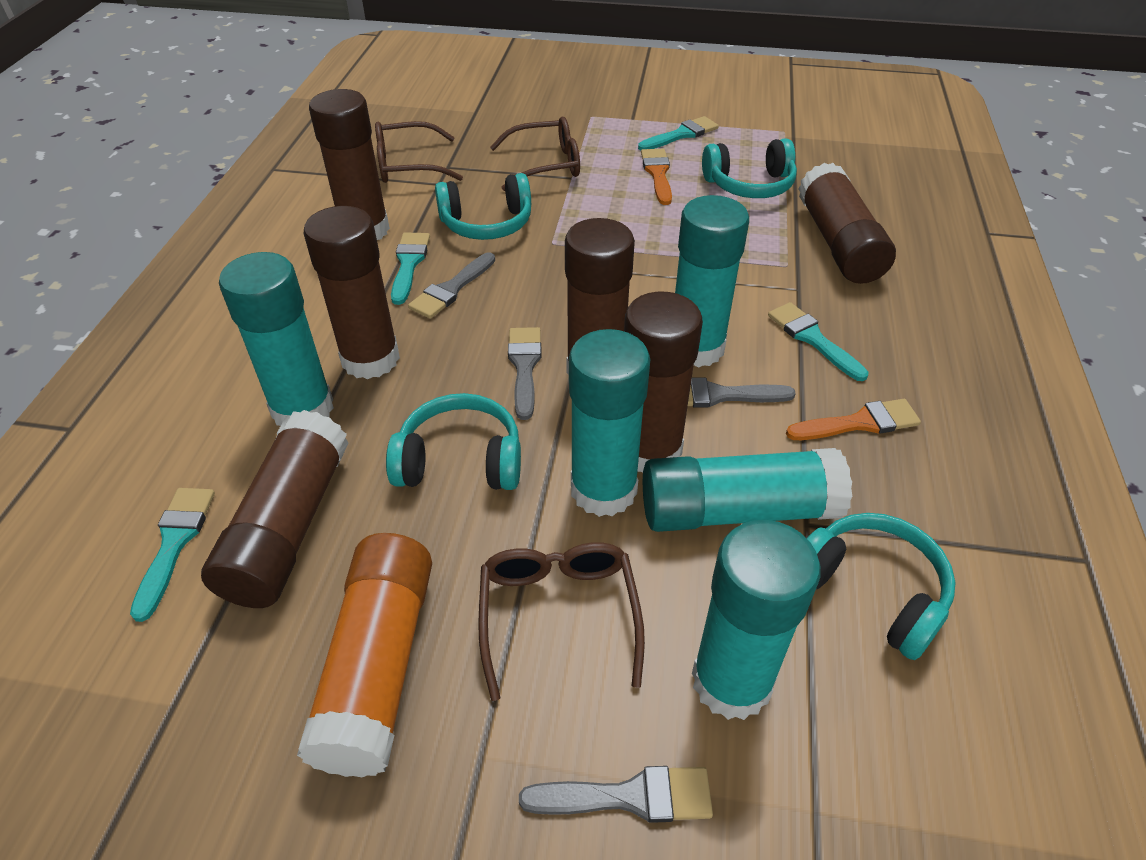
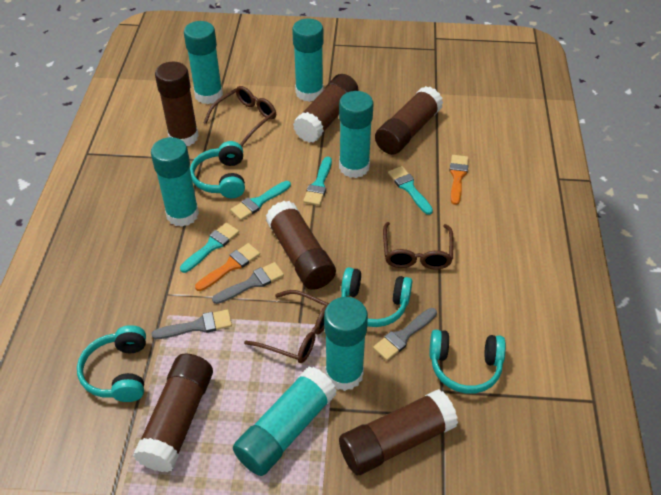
grey brush: 4 -> 3
orange glue stick: 1 -> 0
turquoise glue stick: 5 -> 6

